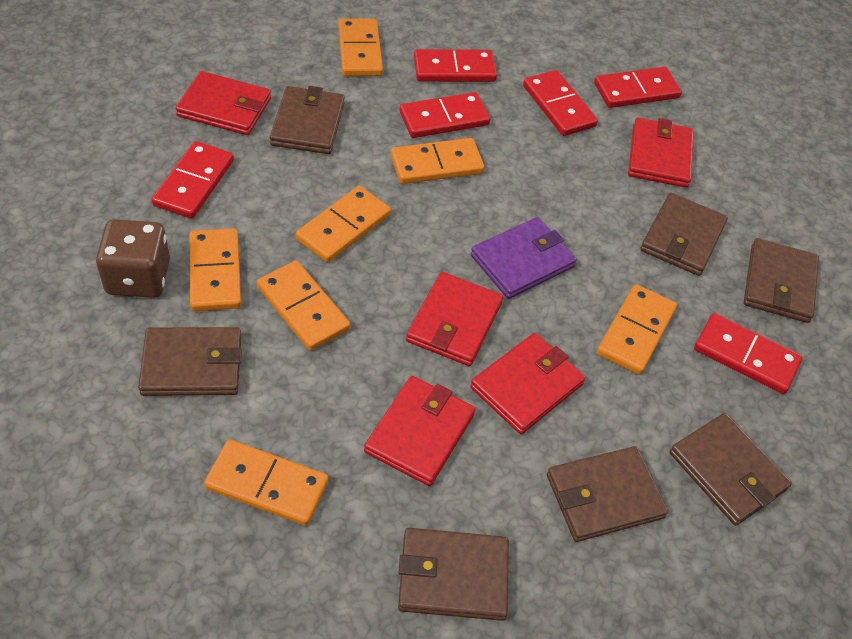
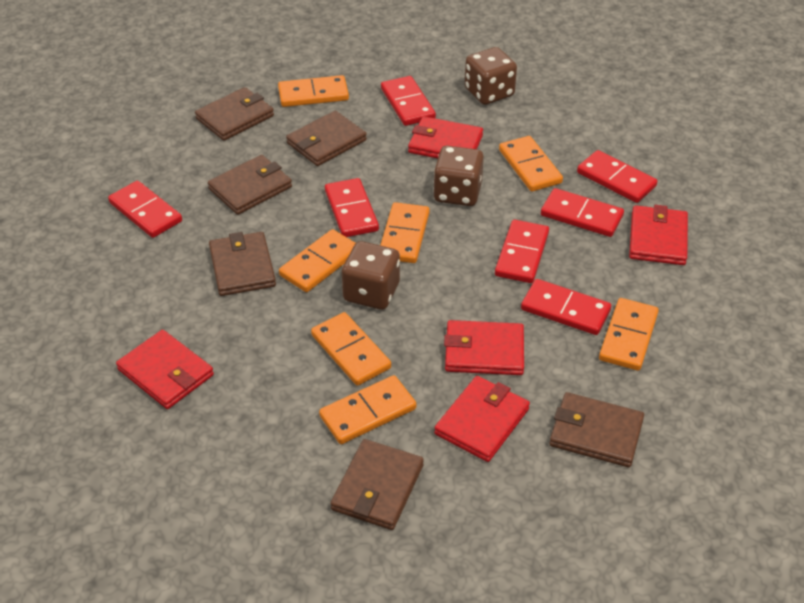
brown dice: 1 -> 3
brown wallet: 7 -> 6
purple wallet: 1 -> 0
red domino: 6 -> 7

